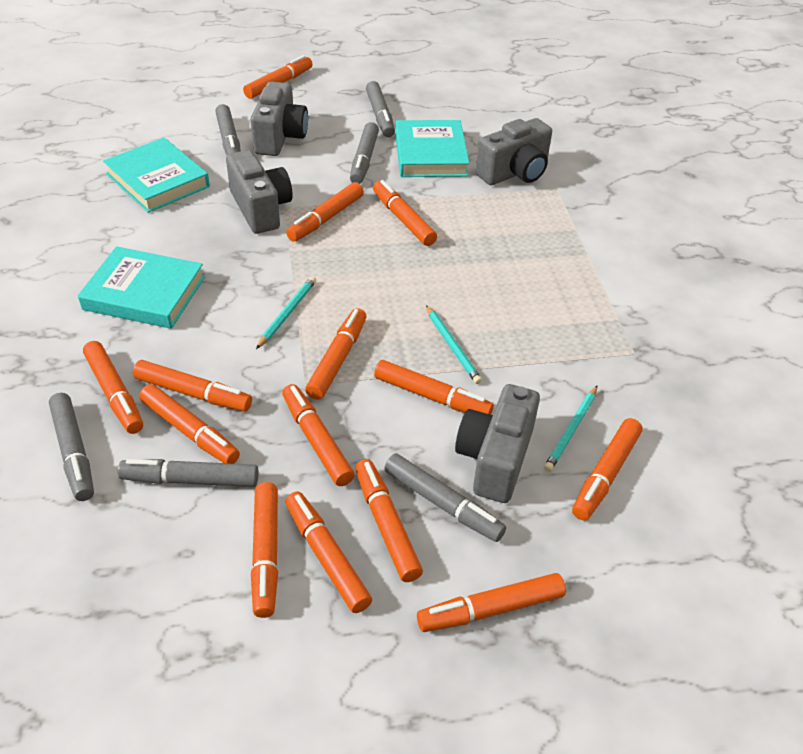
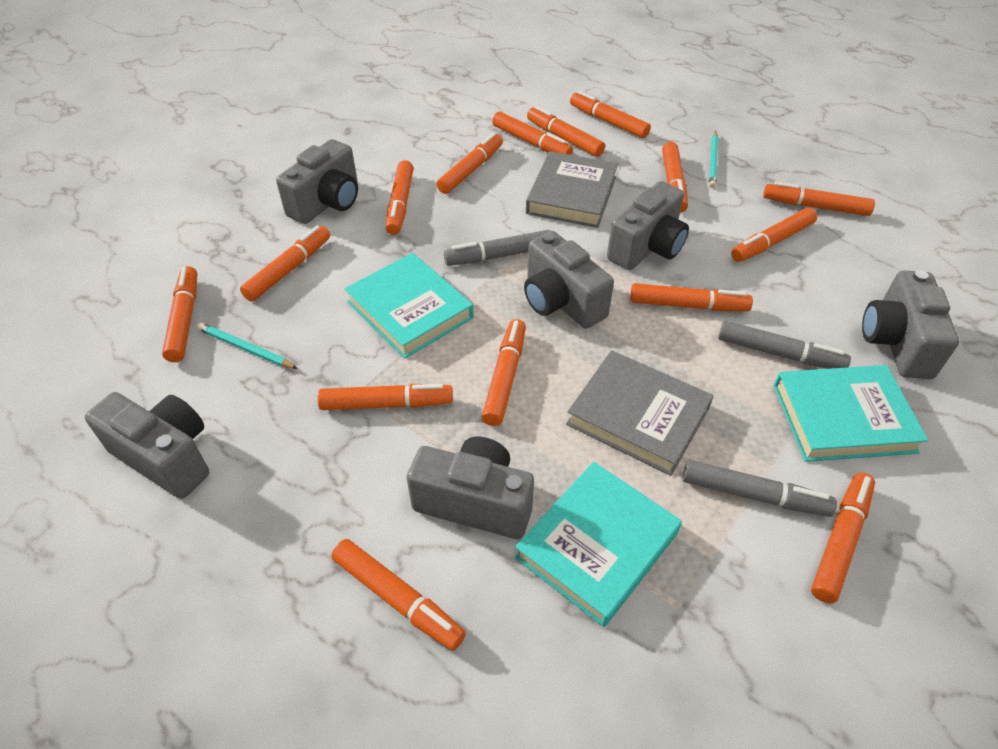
grey book: 0 -> 2
grey camera: 4 -> 6
grey marker: 6 -> 3
orange marker: 14 -> 15
turquoise pencil: 3 -> 2

